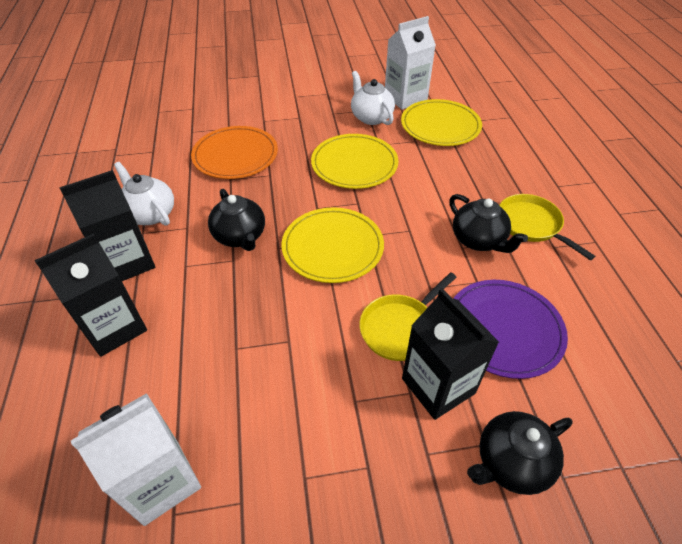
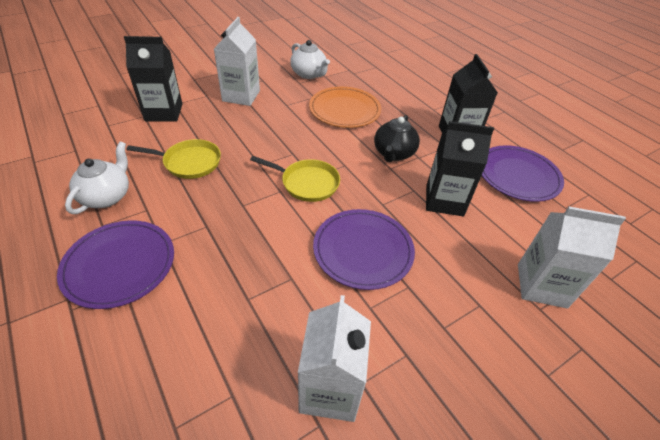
black teapot: 3 -> 1
purple plate: 1 -> 3
white carton: 2 -> 3
yellow plate: 3 -> 0

